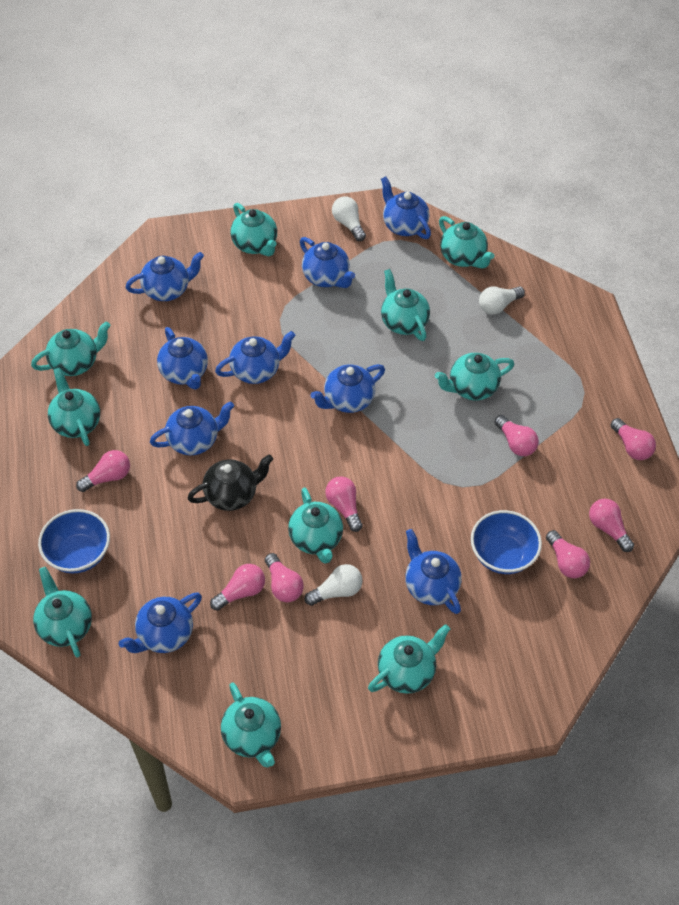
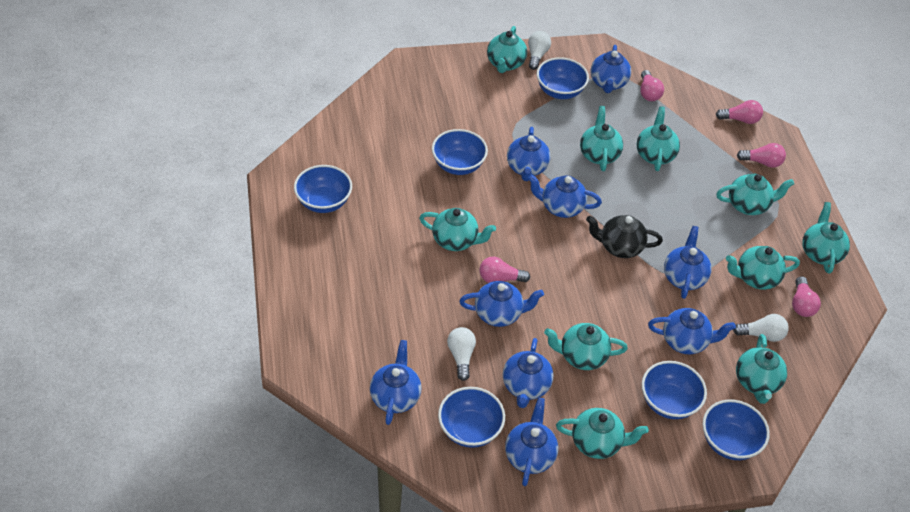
blue bowl: 2 -> 6
pink light bulb: 8 -> 5

